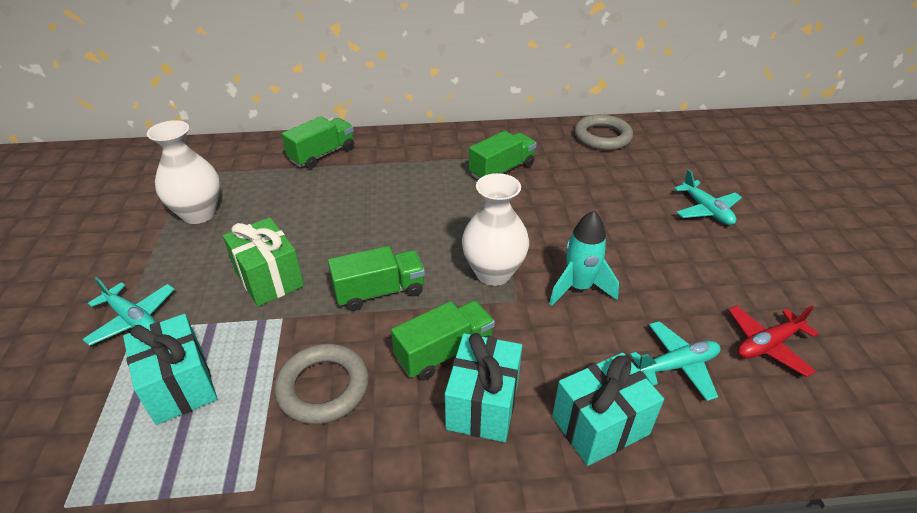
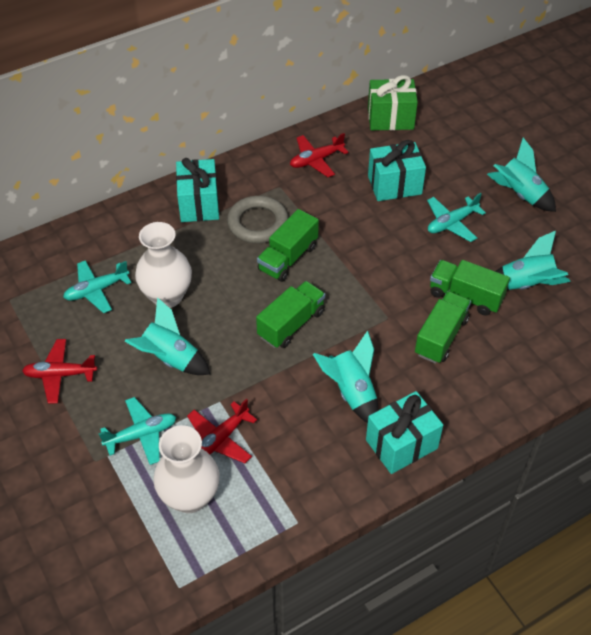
grey ring: 2 -> 1
red plane: 1 -> 3
turquoise rocket: 1 -> 4

